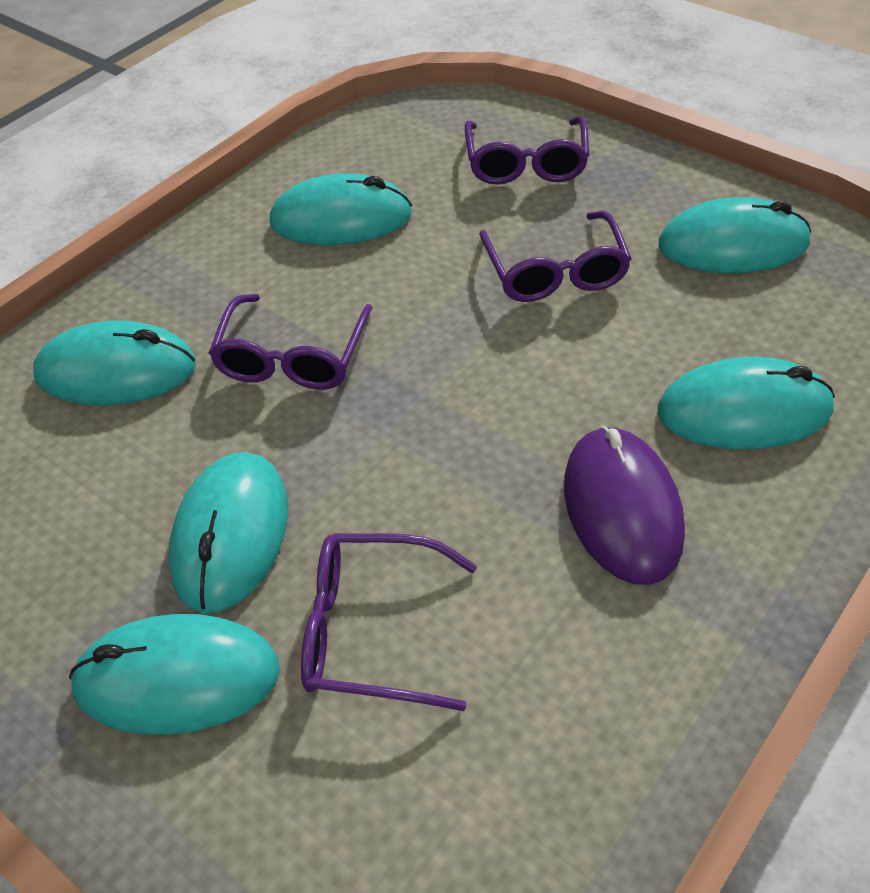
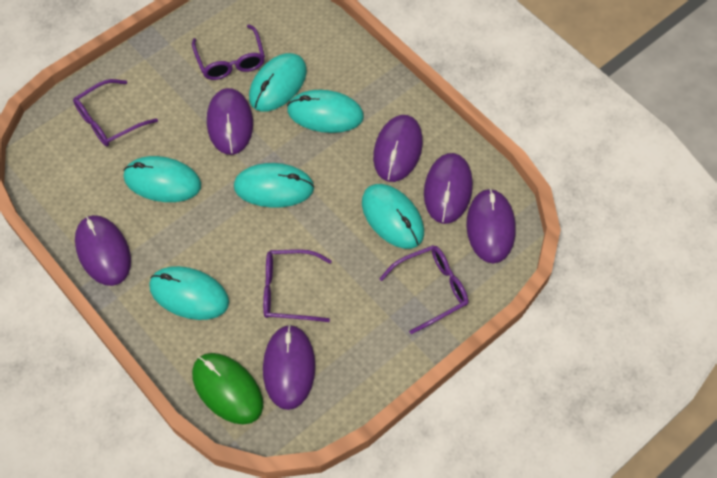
green mouse: 0 -> 1
purple mouse: 1 -> 6

